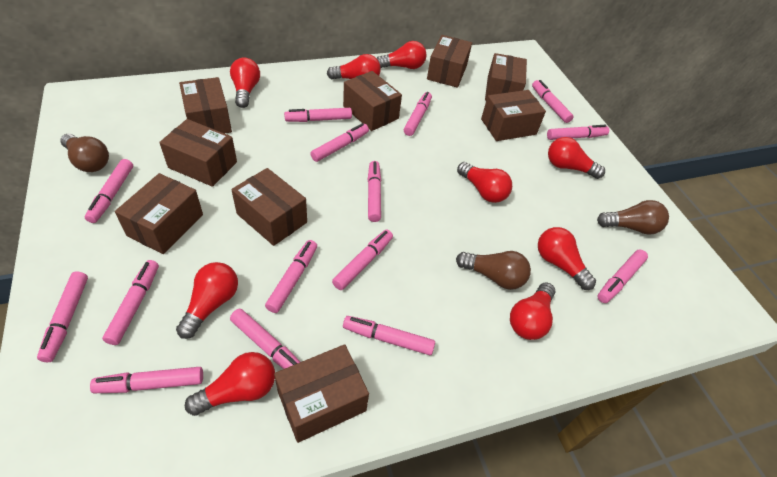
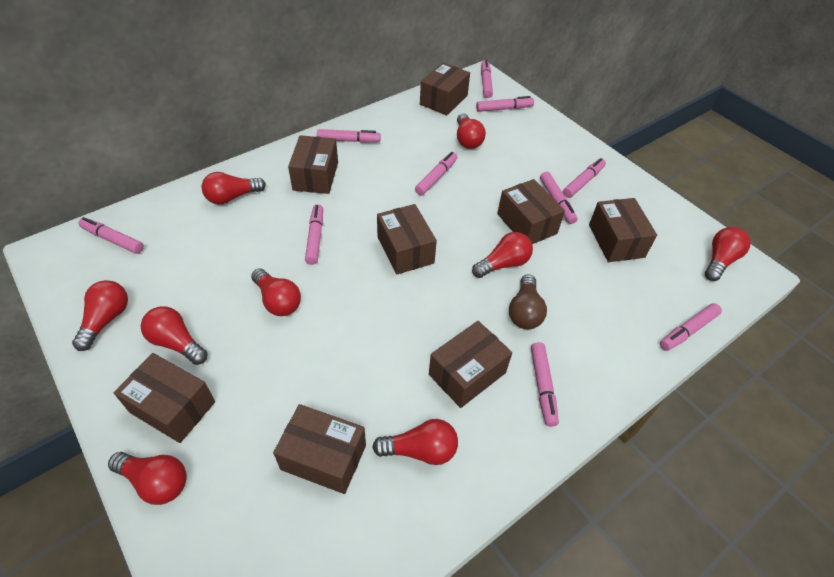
brown box: 9 -> 8
brown light bulb: 3 -> 1
pink marker: 15 -> 10

